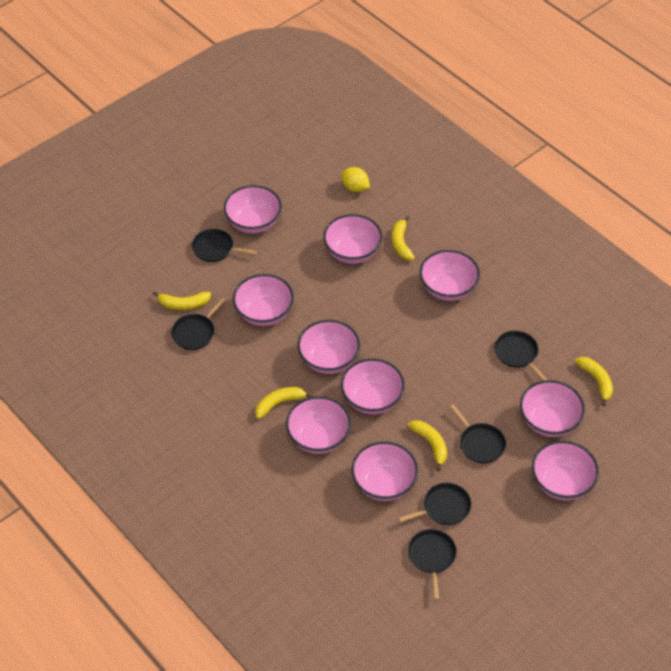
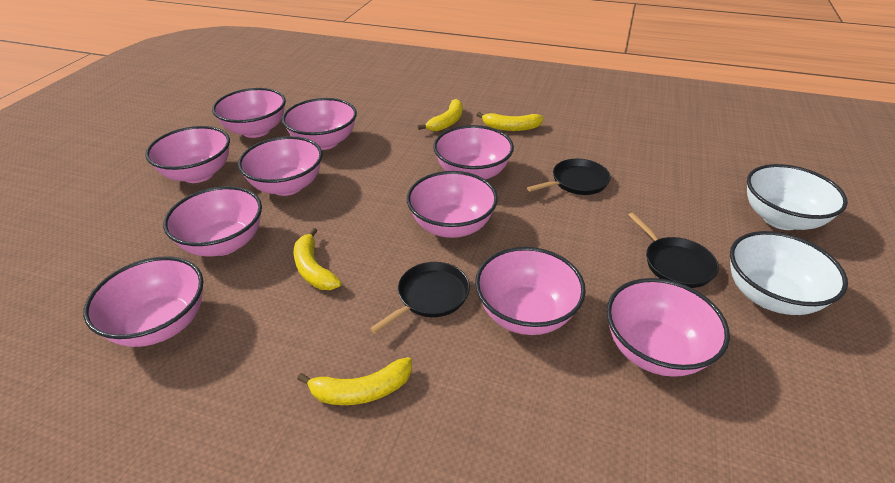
black pan: 6 -> 3
white bowl: 0 -> 2
yellow banana: 5 -> 4
yellow lemon: 1 -> 0

